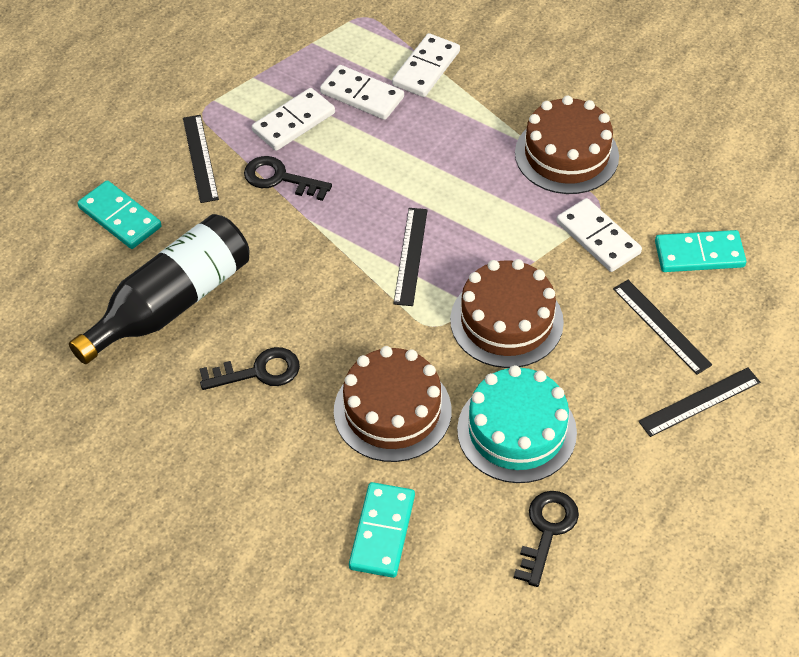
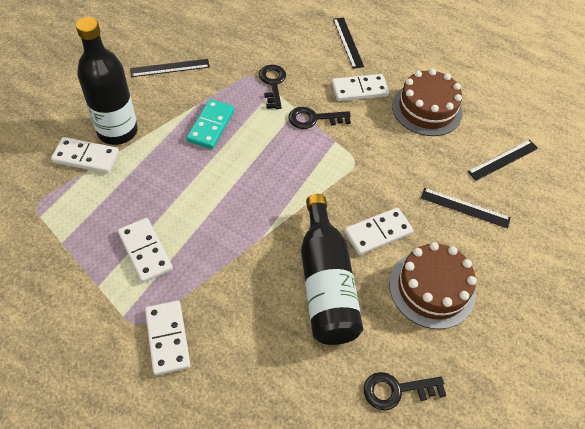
black bottle: 1 -> 2
brown cake: 3 -> 2
turquoise cake: 1 -> 0
turquoise domino: 3 -> 1
white domino: 4 -> 5

